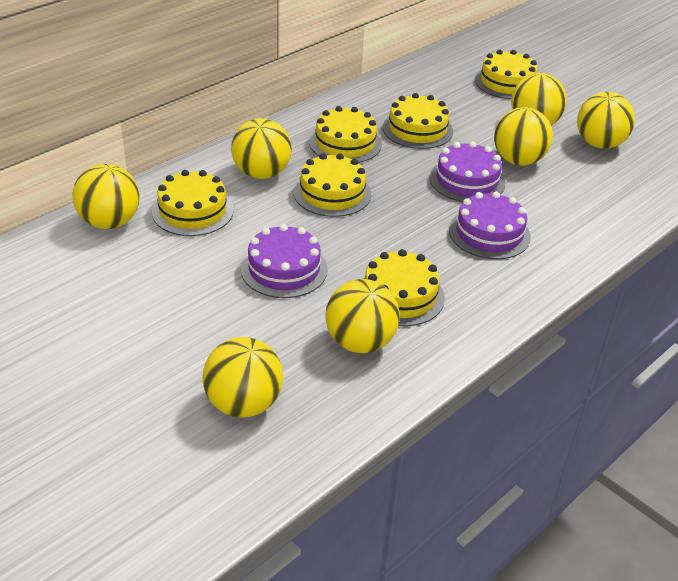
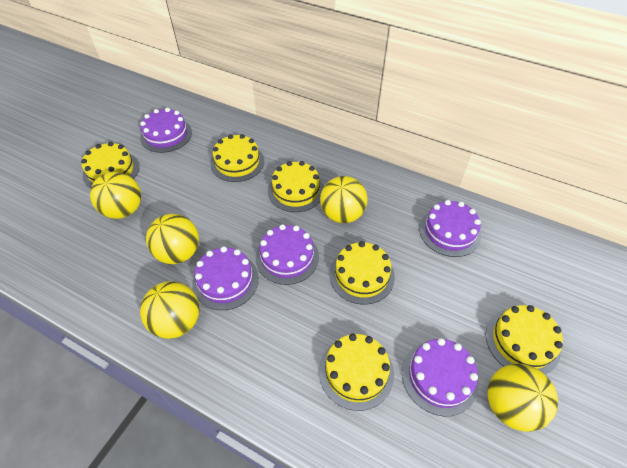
purple cake: 3 -> 5
yellow ball: 7 -> 5

